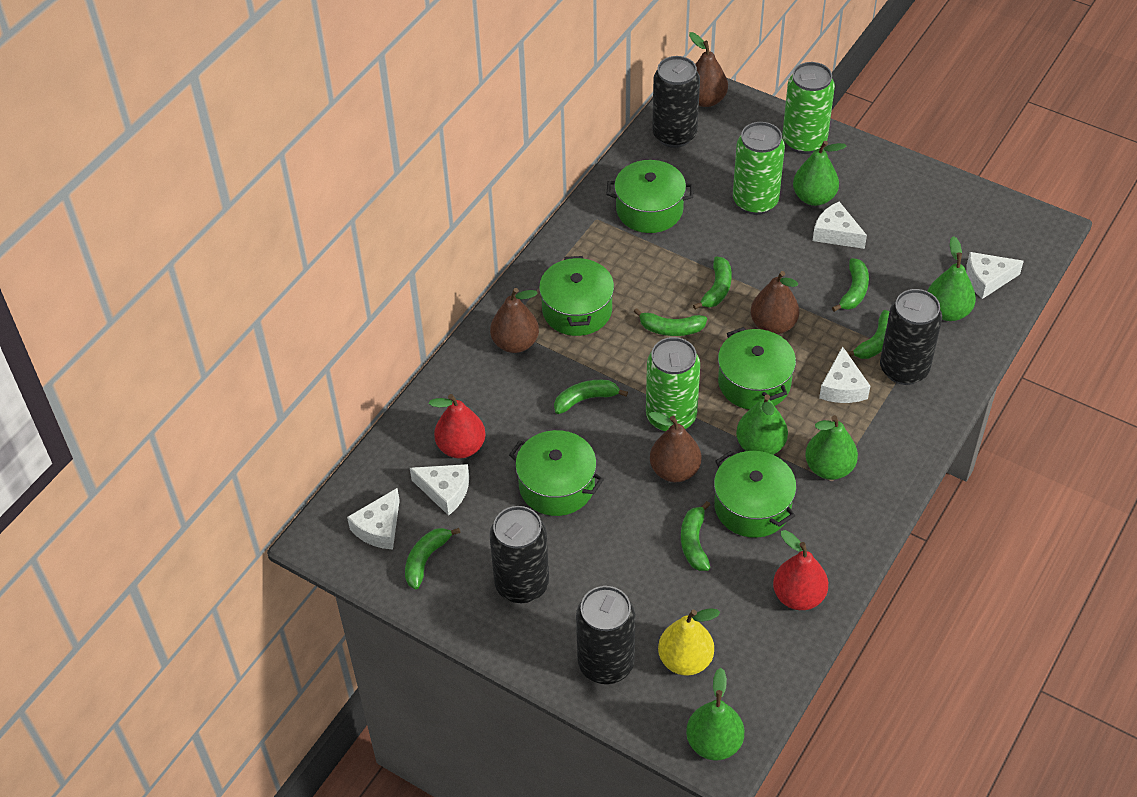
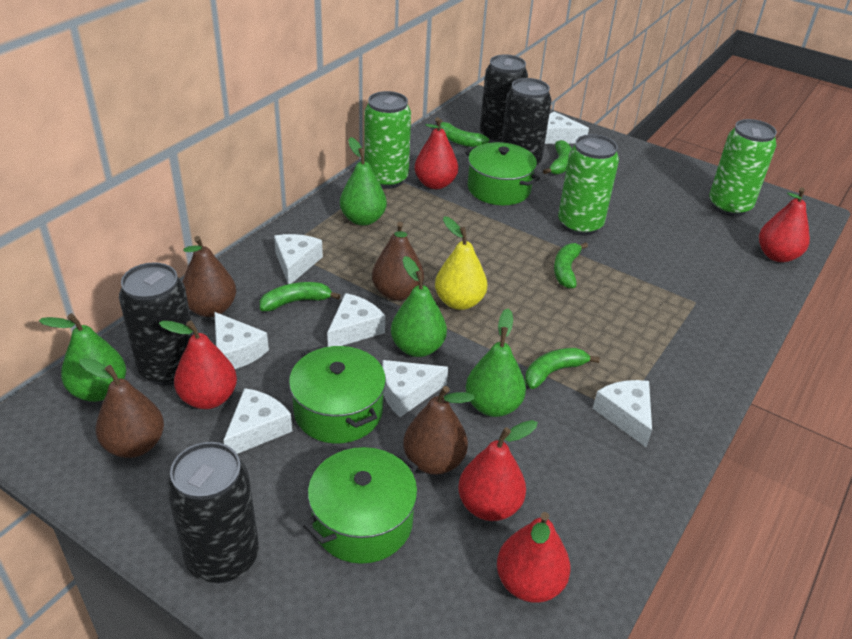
green banana: 7 -> 5
green pear: 5 -> 4
green pot: 5 -> 3
red pear: 2 -> 5
white cheese: 5 -> 7

